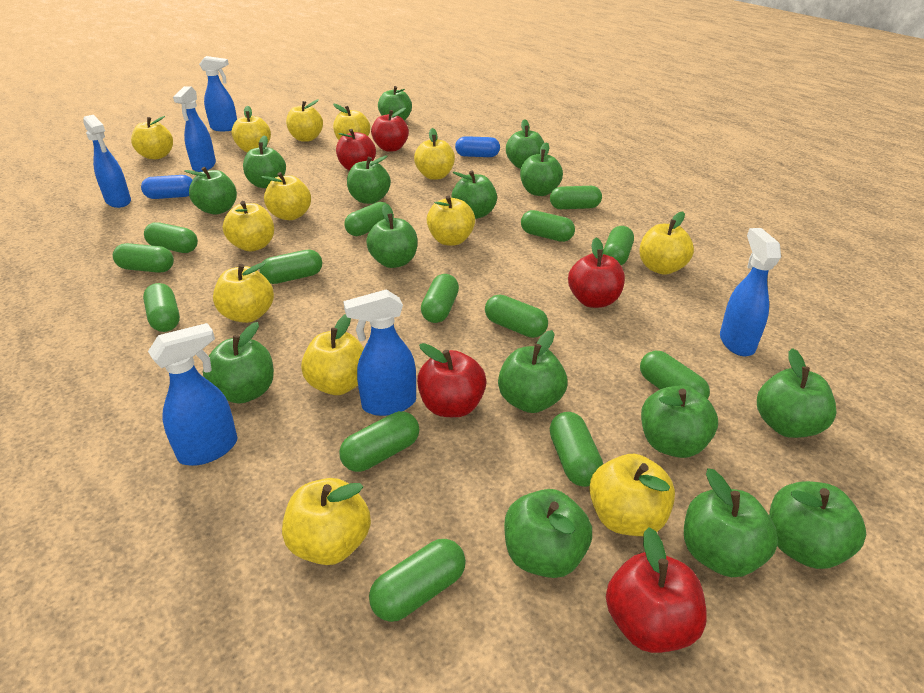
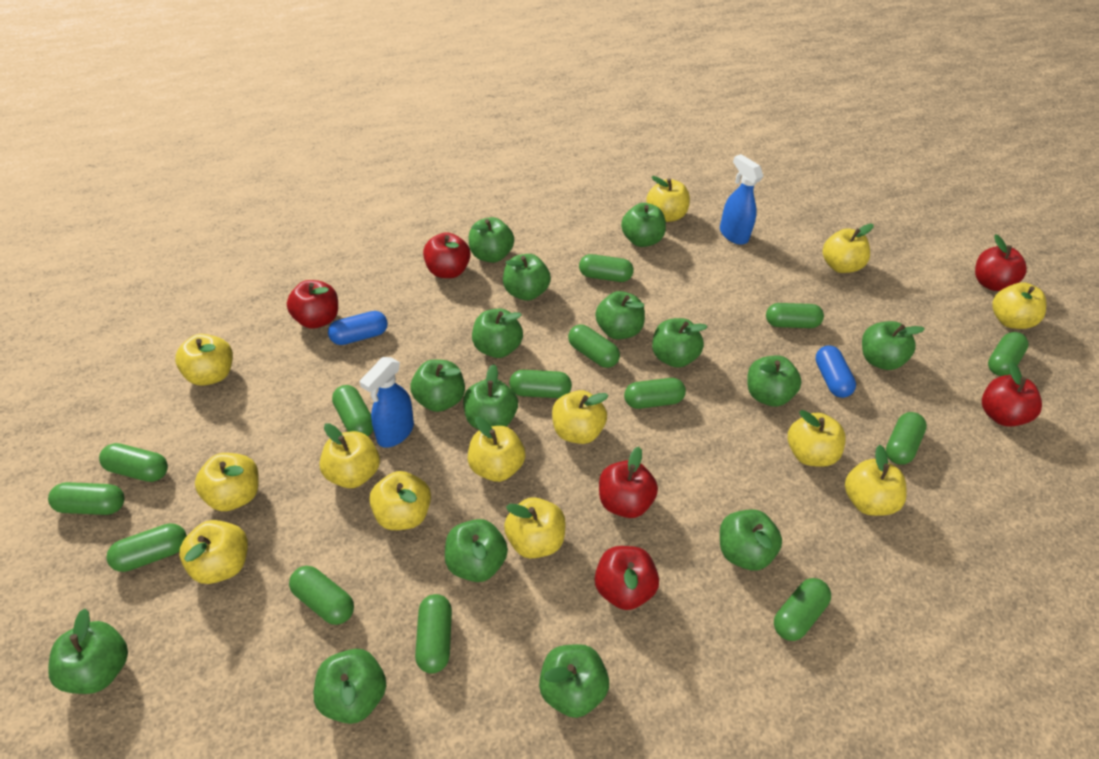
blue spray bottle: 6 -> 2
red apple: 5 -> 6

